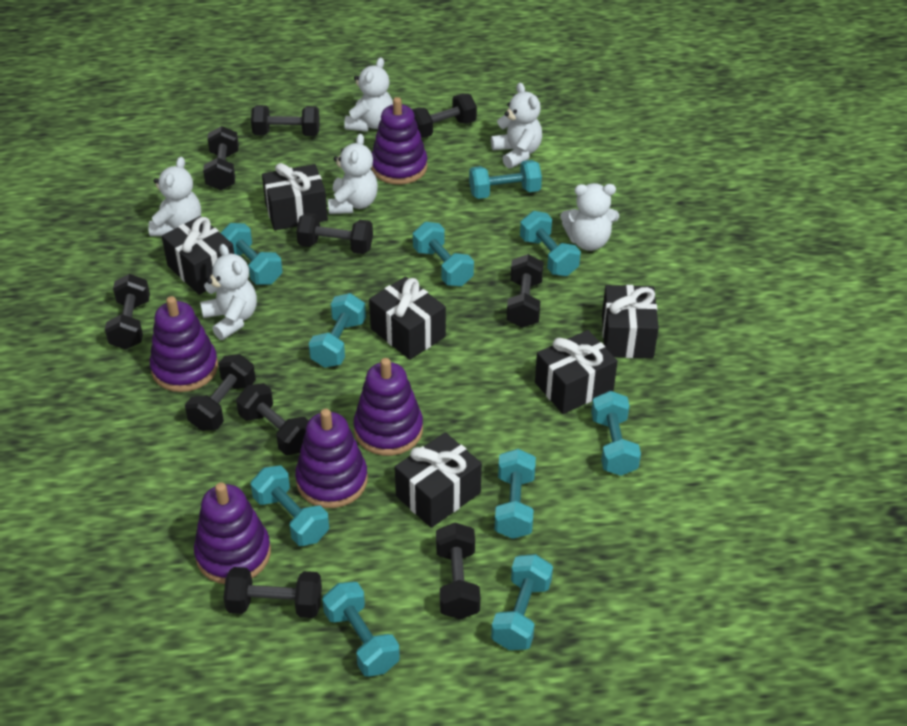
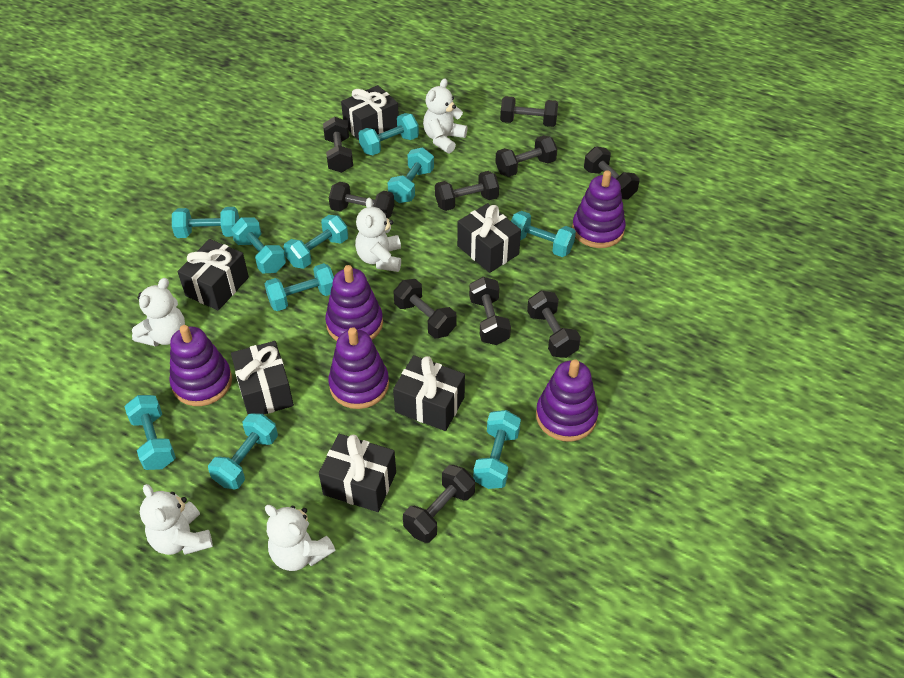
white teddy bear: 6 -> 5

